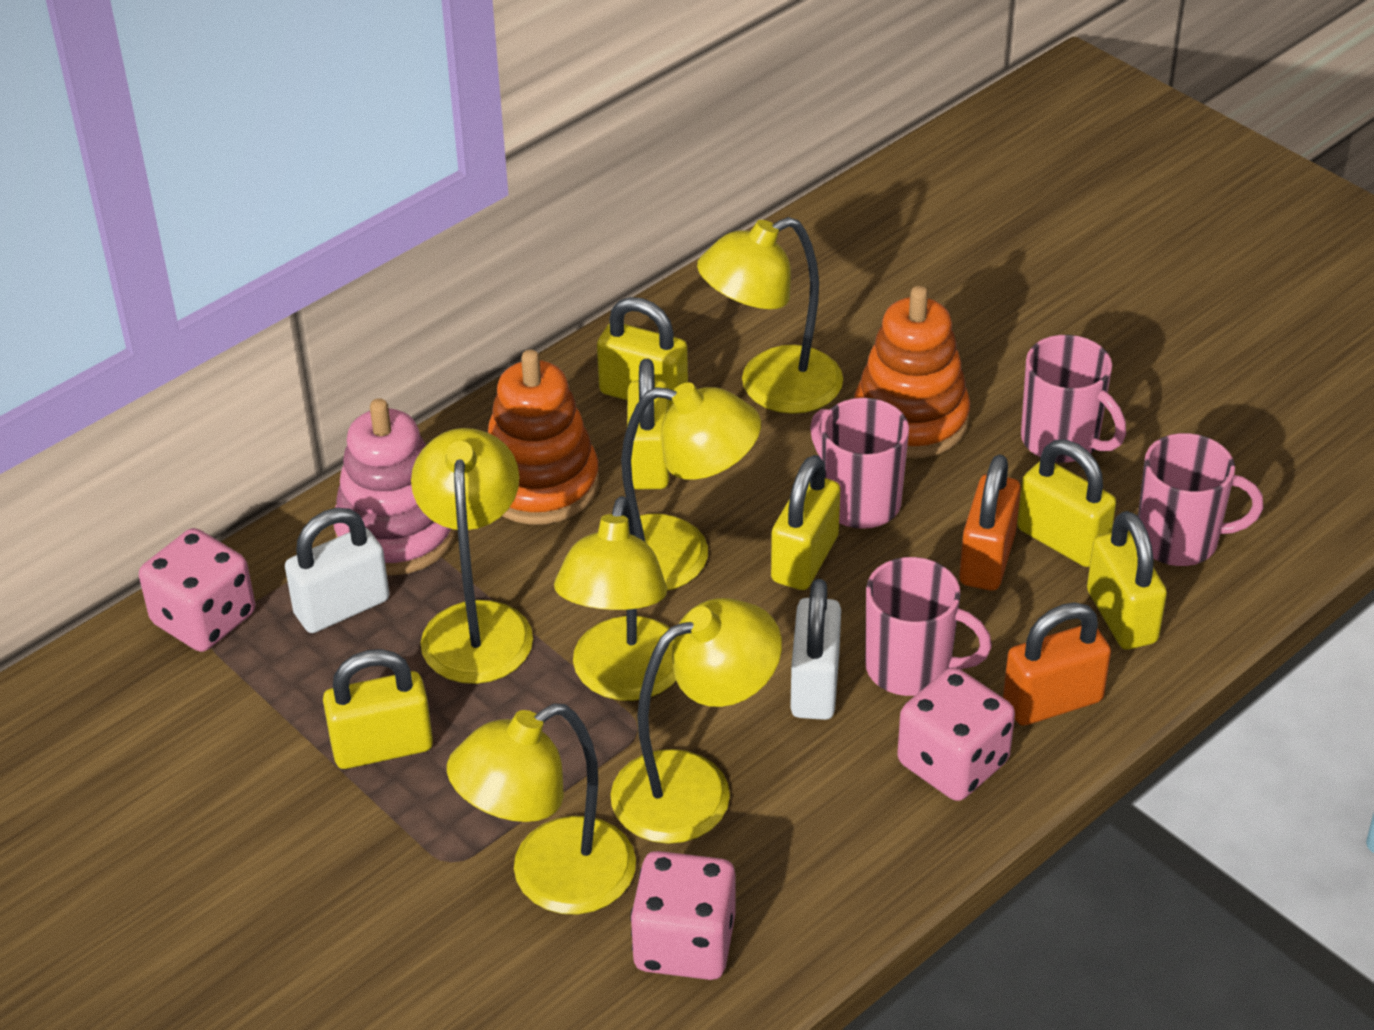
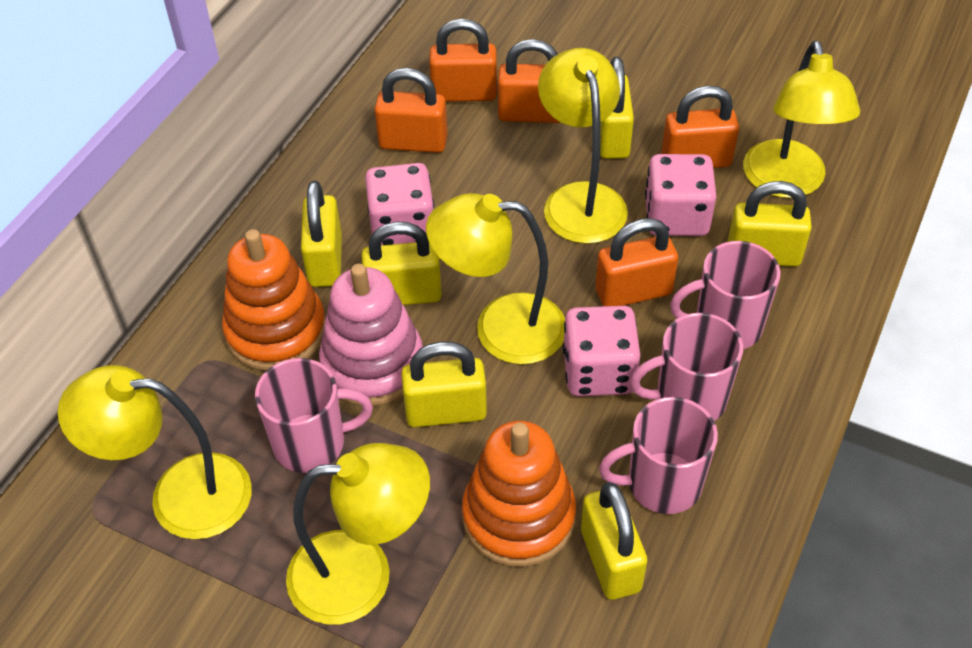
orange padlock: 2 -> 5
white padlock: 2 -> 0
yellow lamp: 6 -> 5

